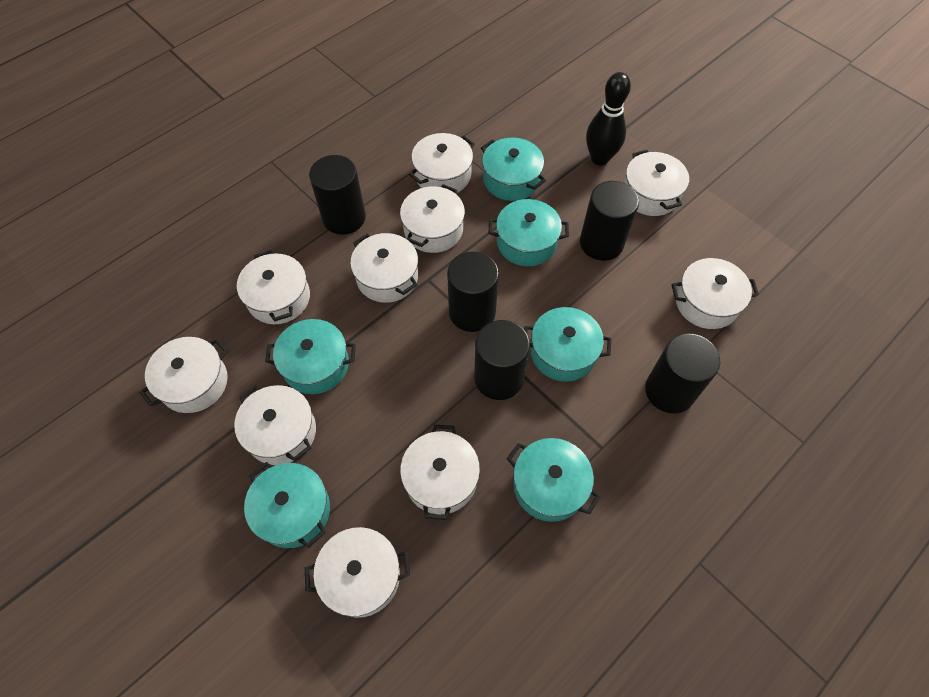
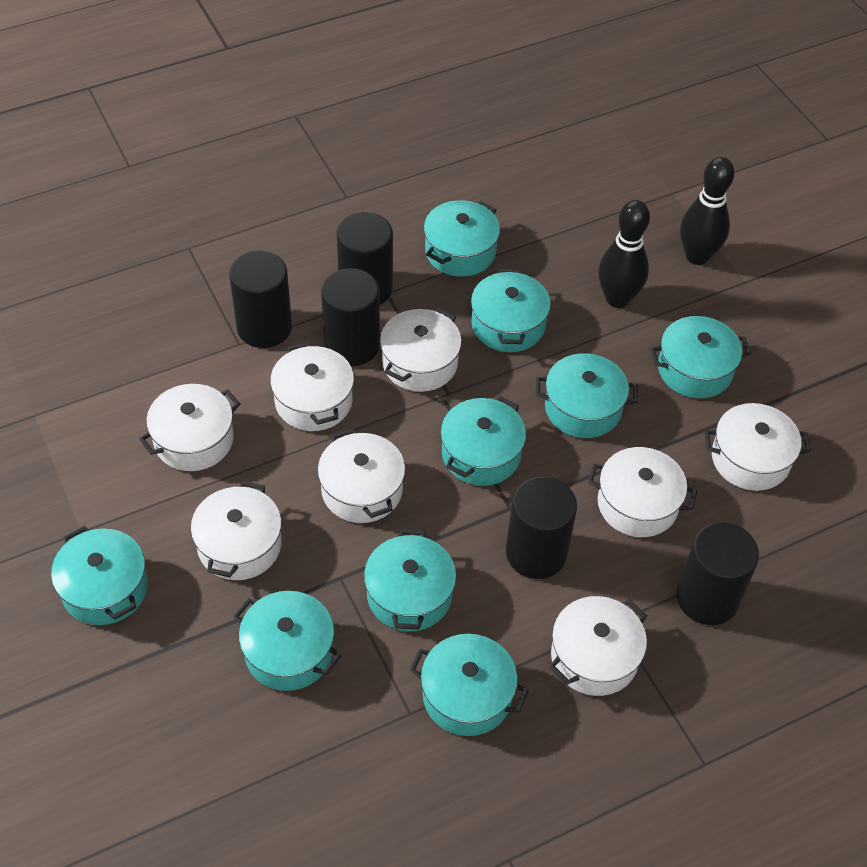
black bowling pin: 1 -> 2
turquoise pot: 6 -> 9
white pot: 10 -> 8

